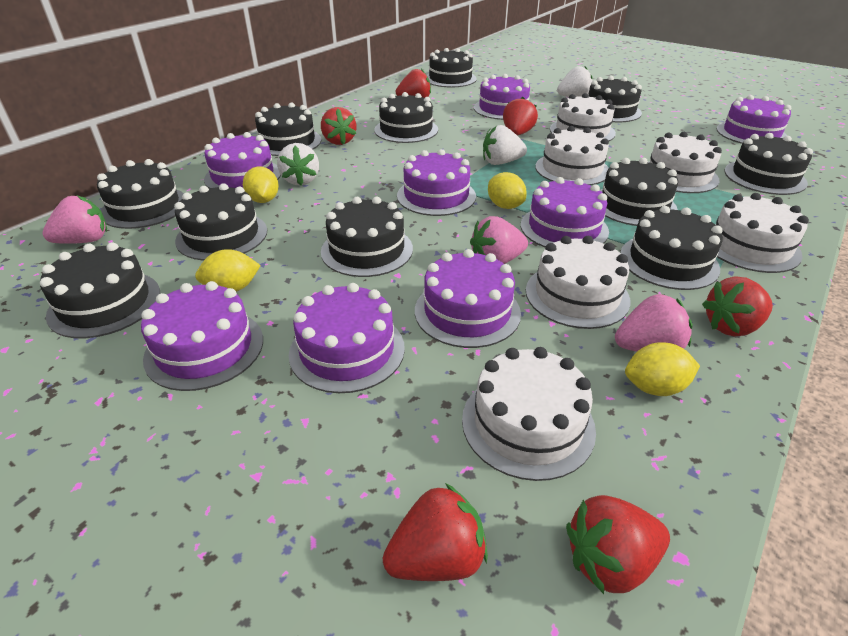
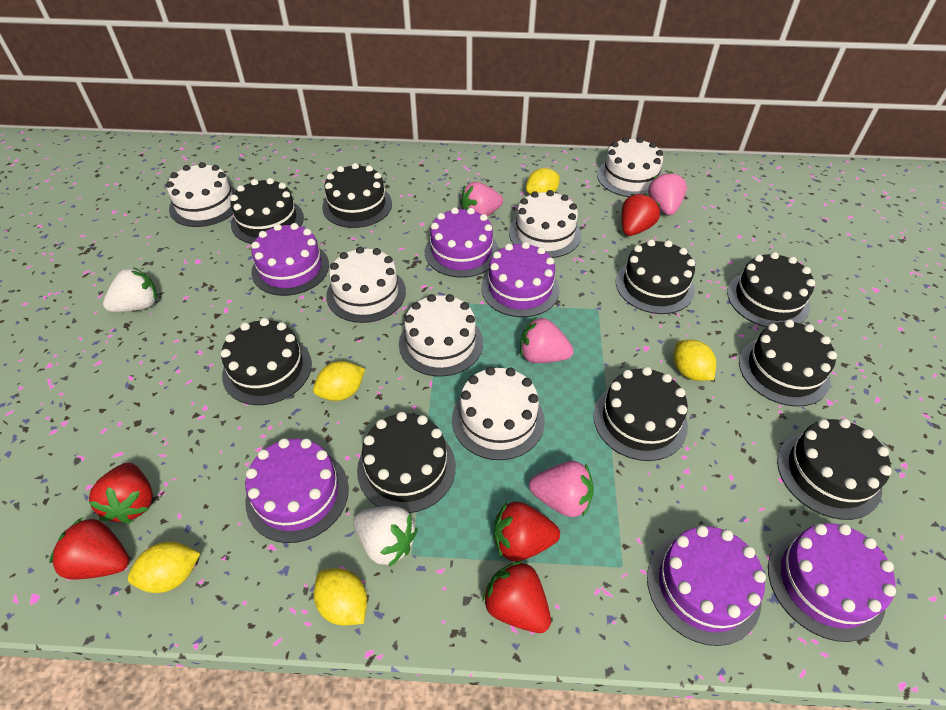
black cake: 11 -> 9
pink strawberry: 3 -> 4
purple cake: 8 -> 6
red strawberry: 6 -> 5
white strawberry: 3 -> 2
yellow lemon: 4 -> 5

